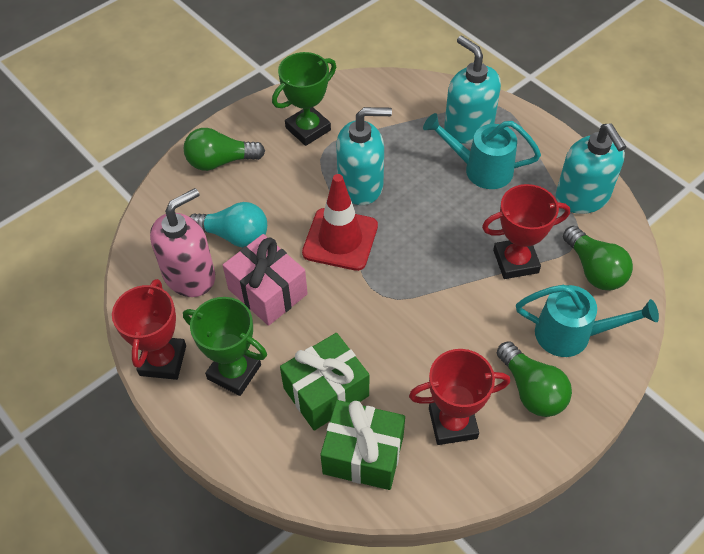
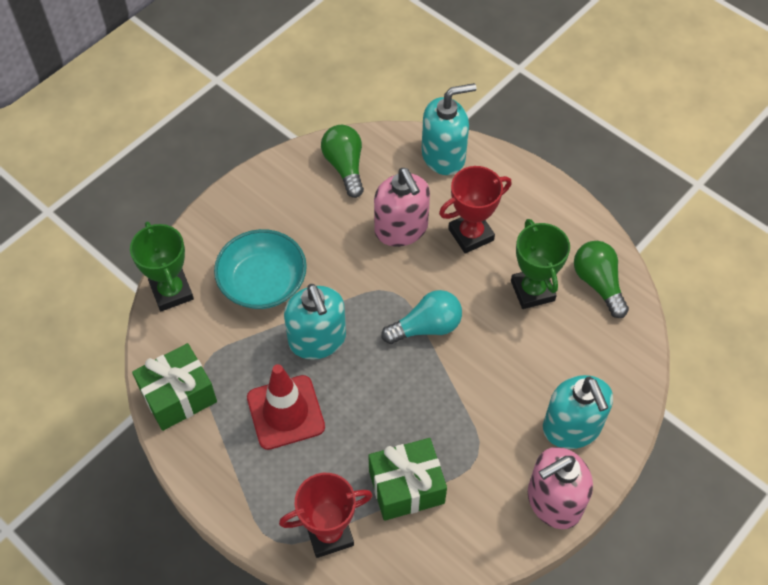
green light bulb: 3 -> 2
pink gift: 1 -> 0
pink soap dispenser: 1 -> 2
red trophy: 3 -> 2
turquoise bowl: 0 -> 1
turquoise watering can: 2 -> 0

